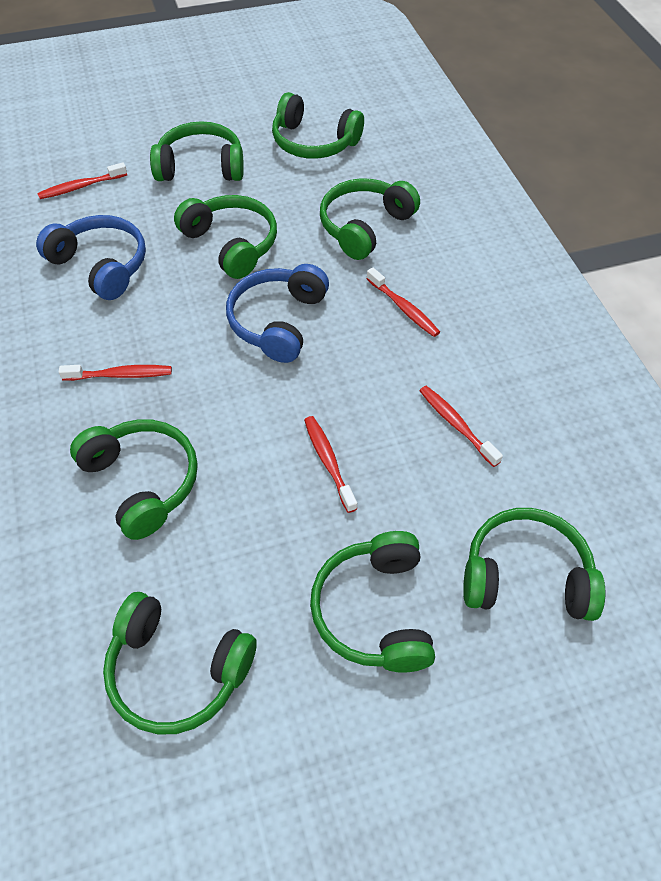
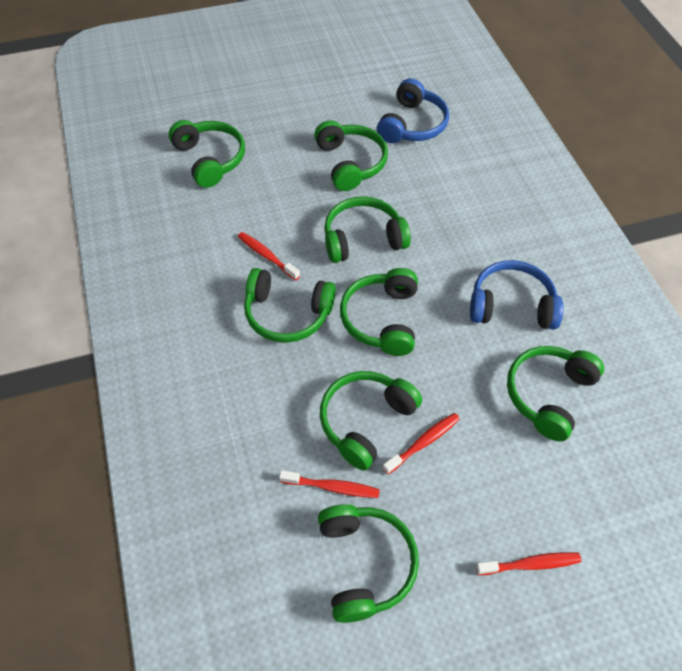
red toothbrush: 5 -> 4

